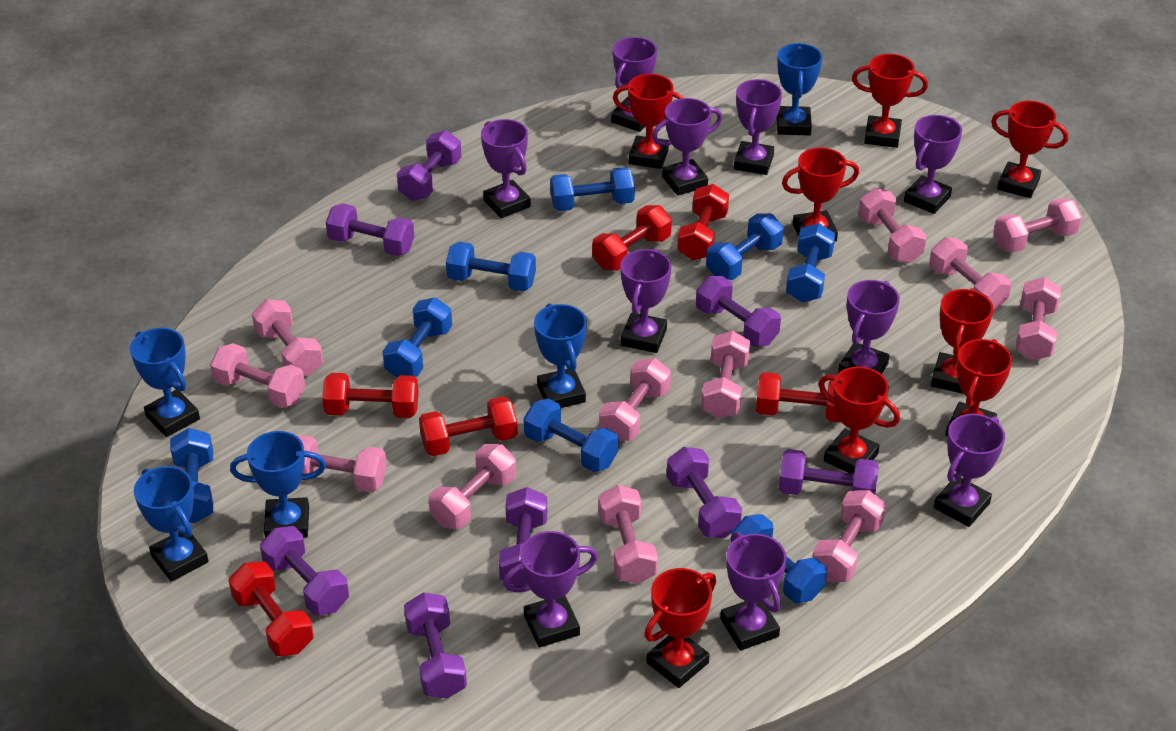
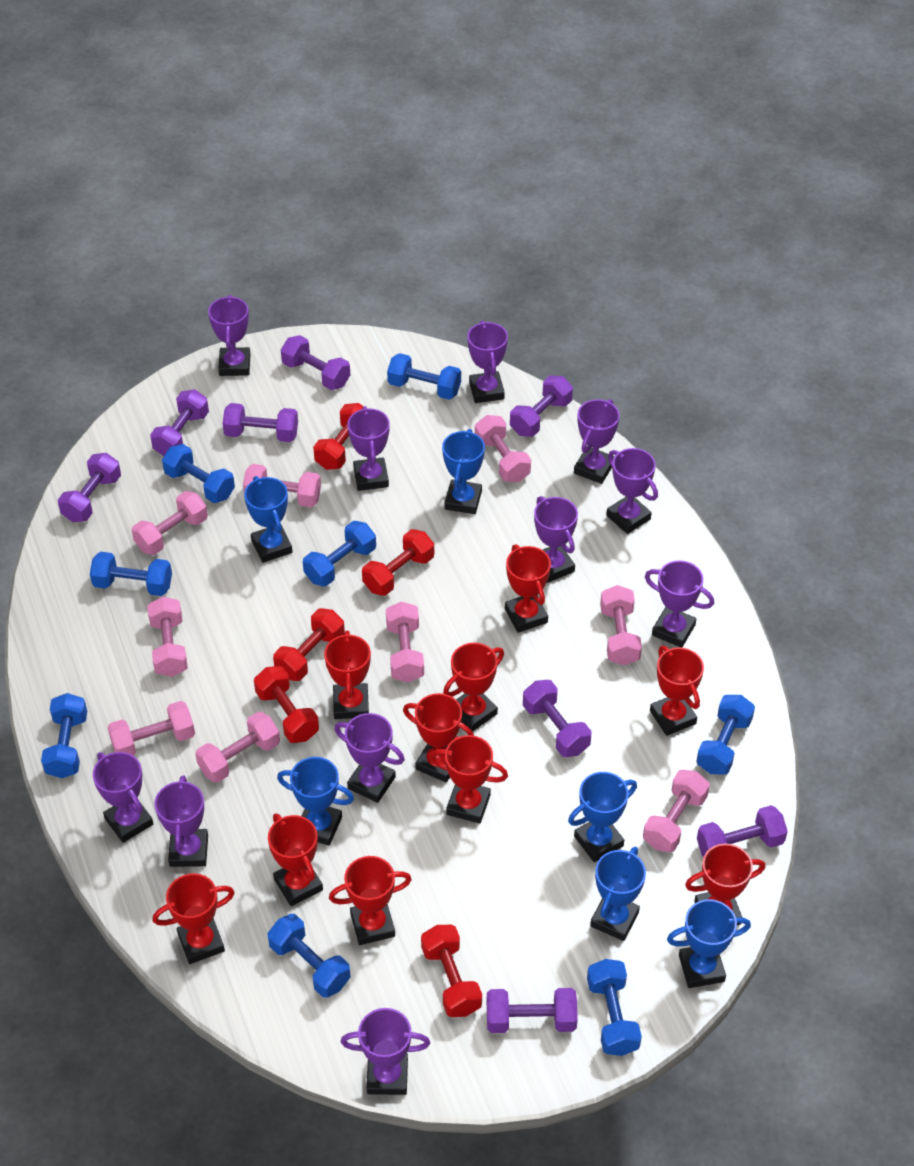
blue trophy: 5 -> 6
pink dumbbell: 12 -> 9
purple trophy: 10 -> 11
red dumbbell: 6 -> 5
red trophy: 8 -> 10

